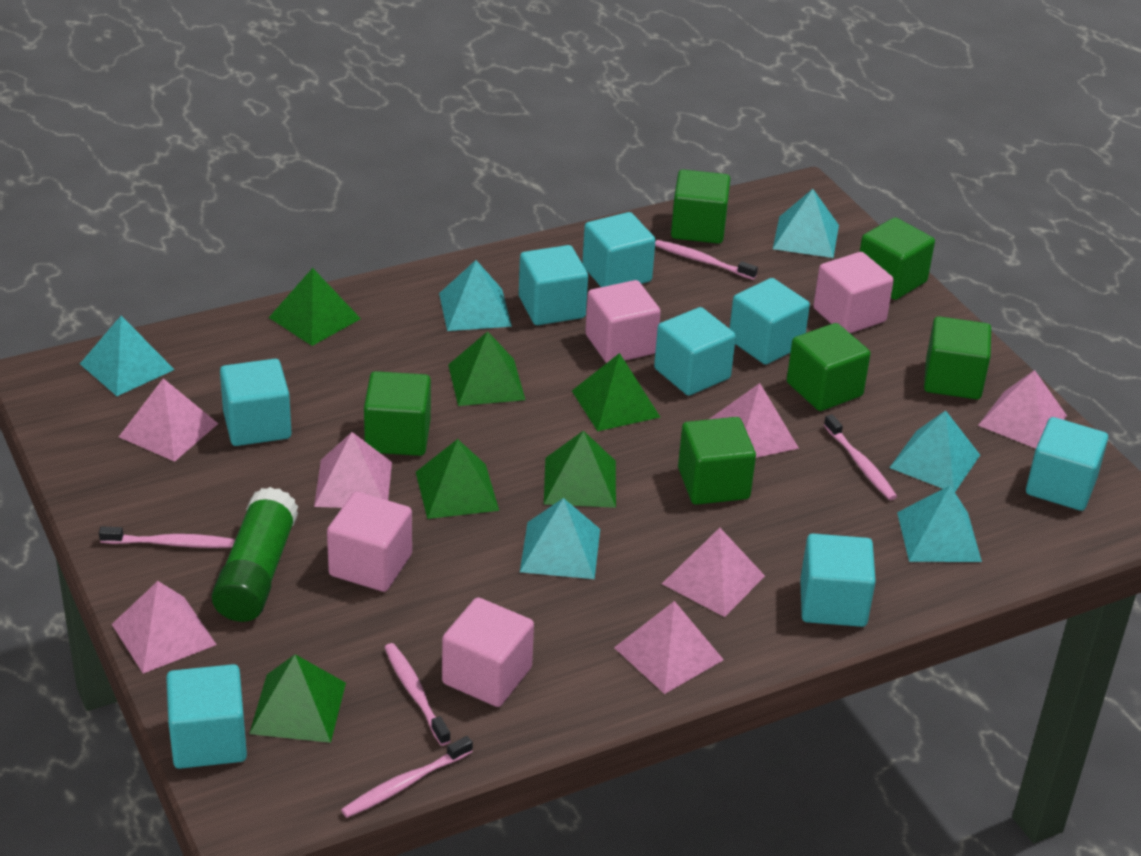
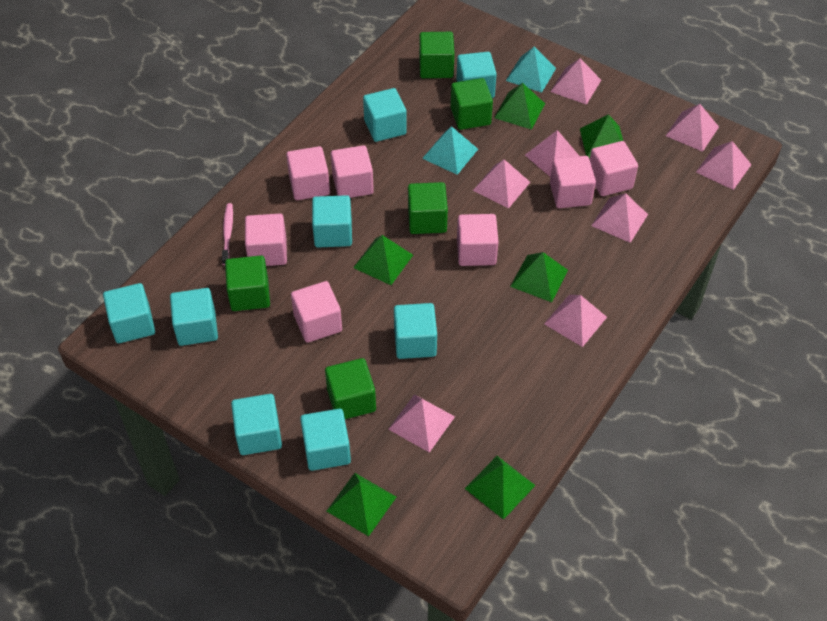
green cube: 6 -> 5
green glue stick: 1 -> 0
pink cube: 4 -> 7
pink pyramid: 7 -> 8
pink toothbrush: 5 -> 1
turquoise pyramid: 6 -> 2

